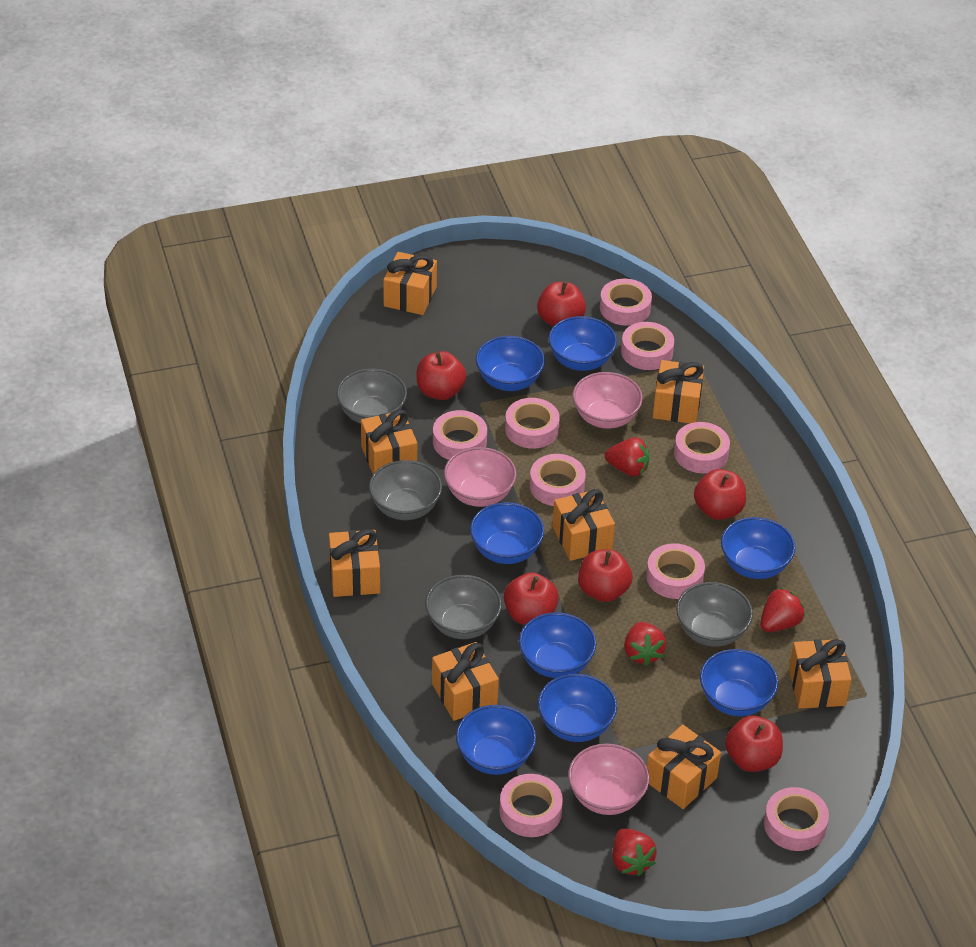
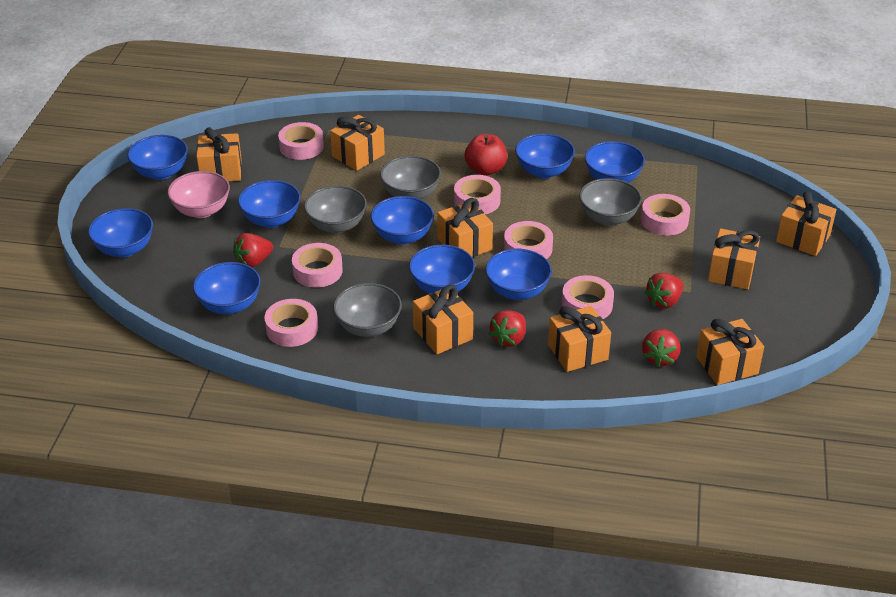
blue bowl: 8 -> 9
pink bowl: 3 -> 1
pink tape: 9 -> 7
red apple: 6 -> 1

